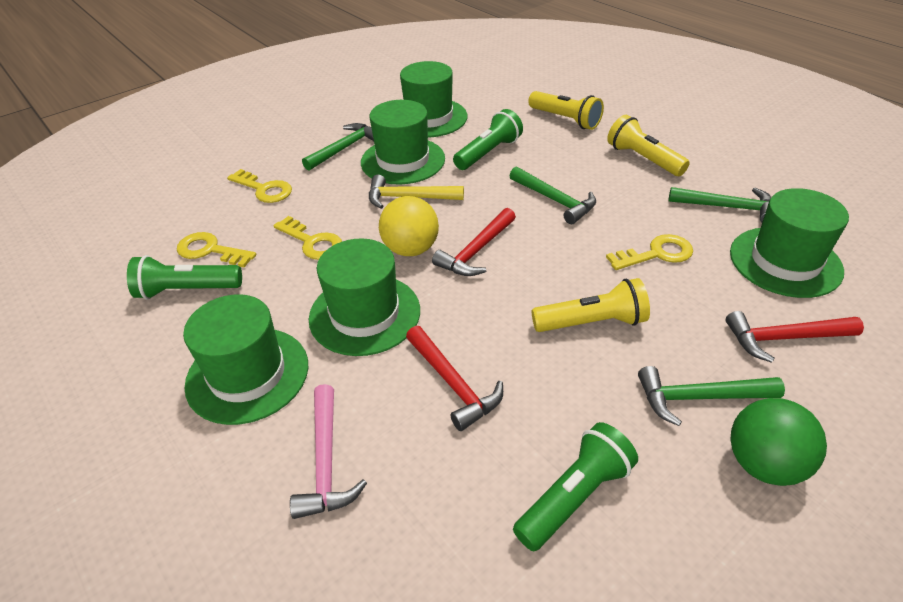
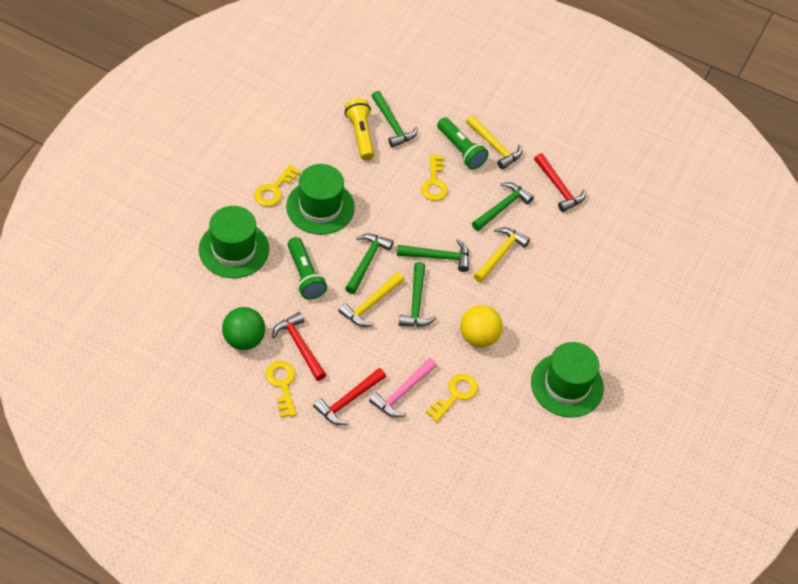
green flashlight: 3 -> 2
green hammer: 4 -> 5
green hat: 5 -> 3
yellow flashlight: 3 -> 1
yellow hammer: 1 -> 3

